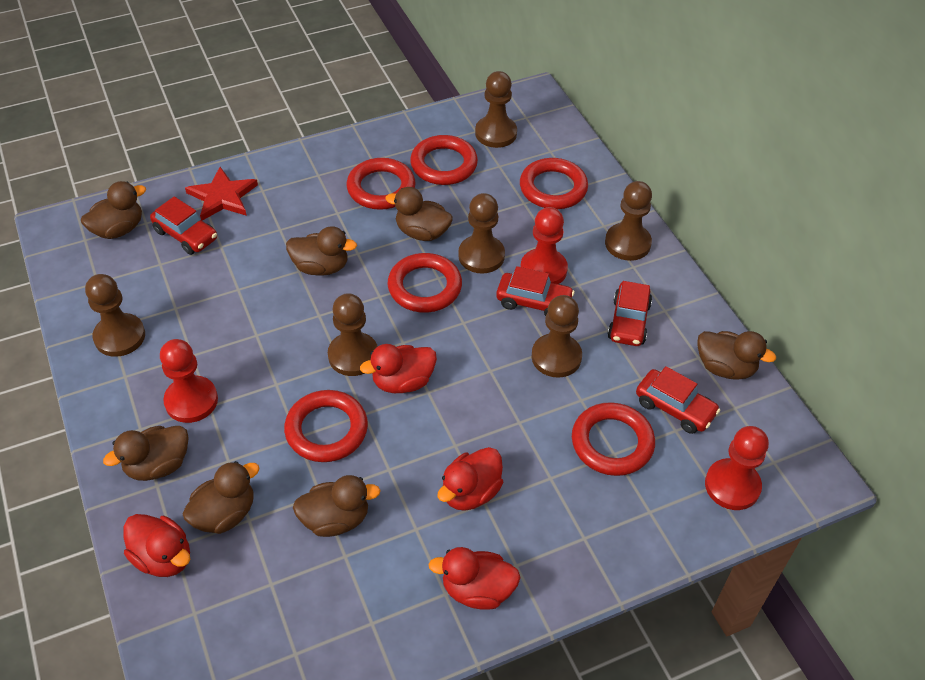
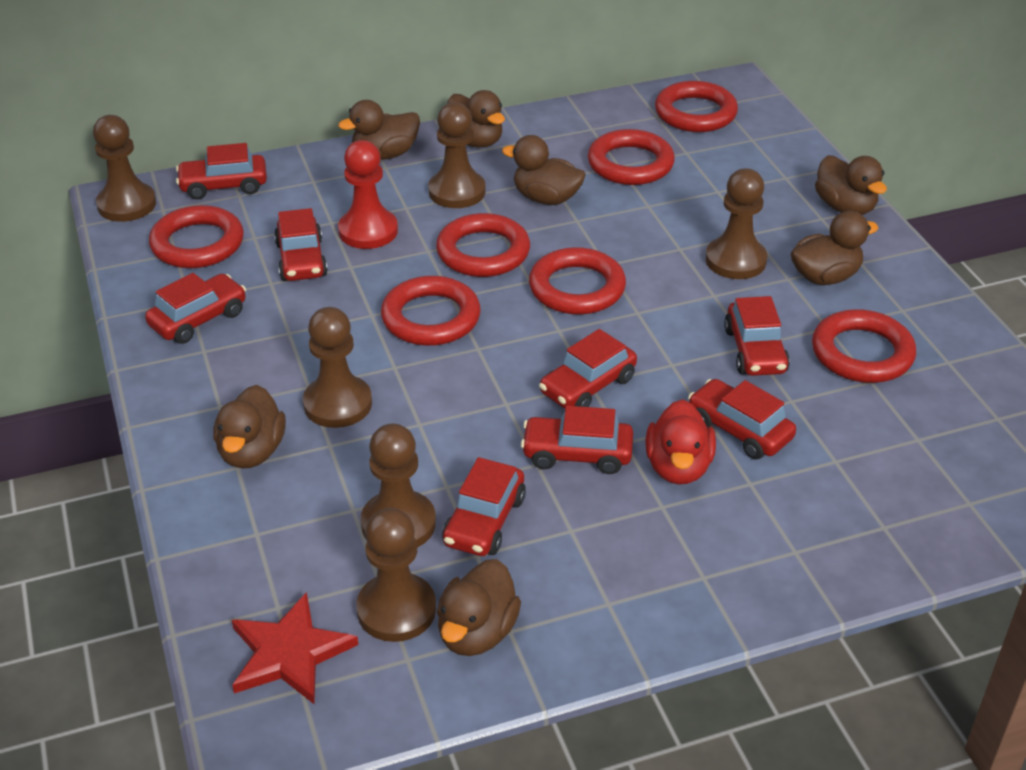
red car: 4 -> 8
red duck: 4 -> 1
red pawn: 3 -> 1
red ring: 6 -> 7

